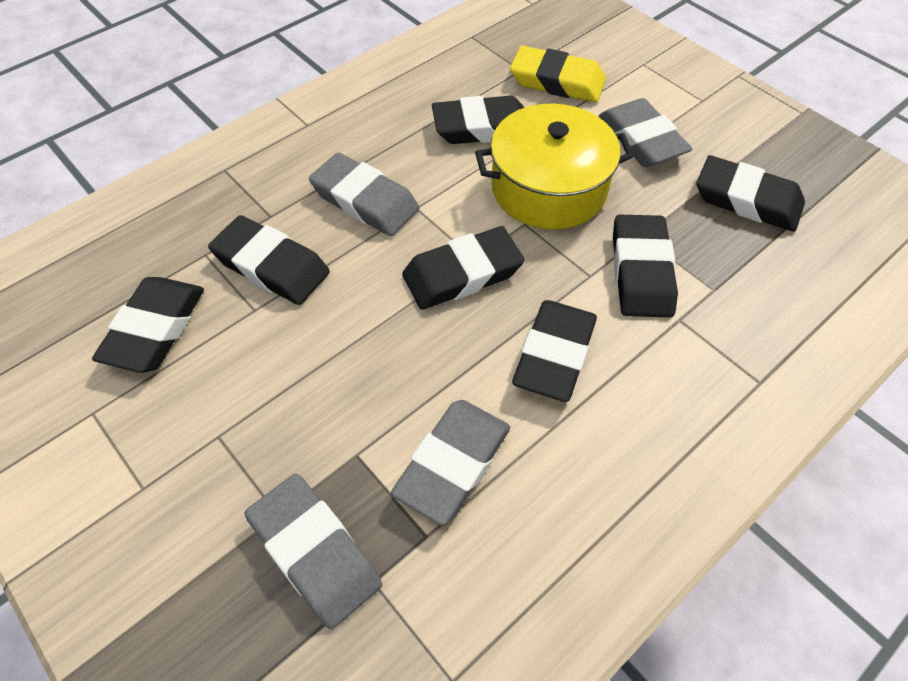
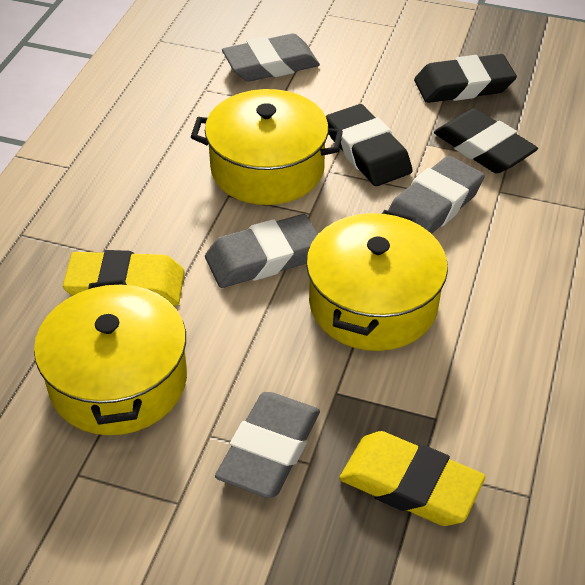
black eraser: 7 -> 3
yellow eraser: 1 -> 2
yellow pot: 1 -> 3

